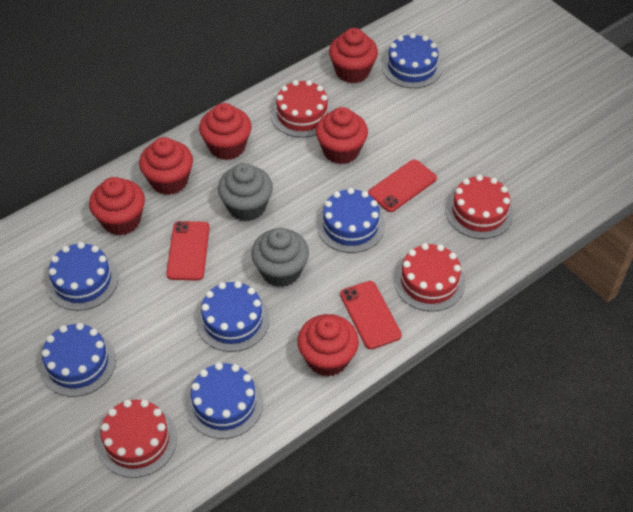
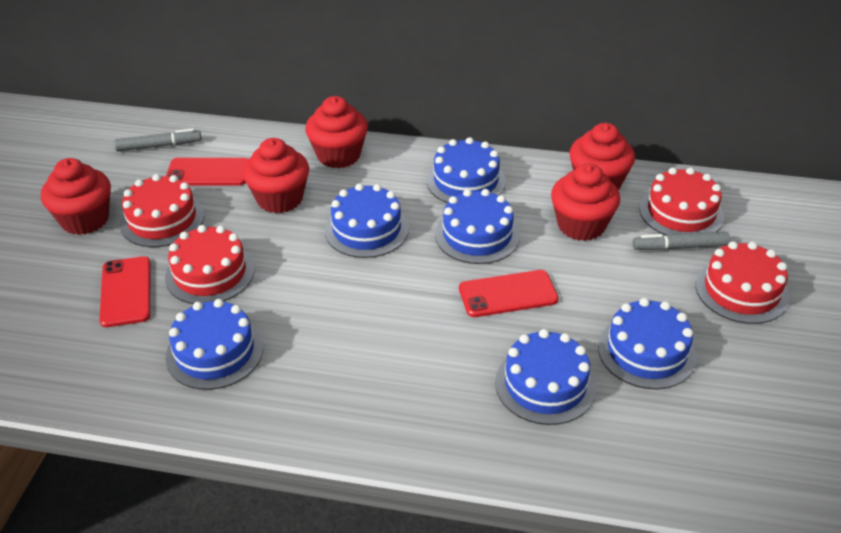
grey cupcake: 2 -> 0
grey marker: 0 -> 2
red cupcake: 6 -> 5

